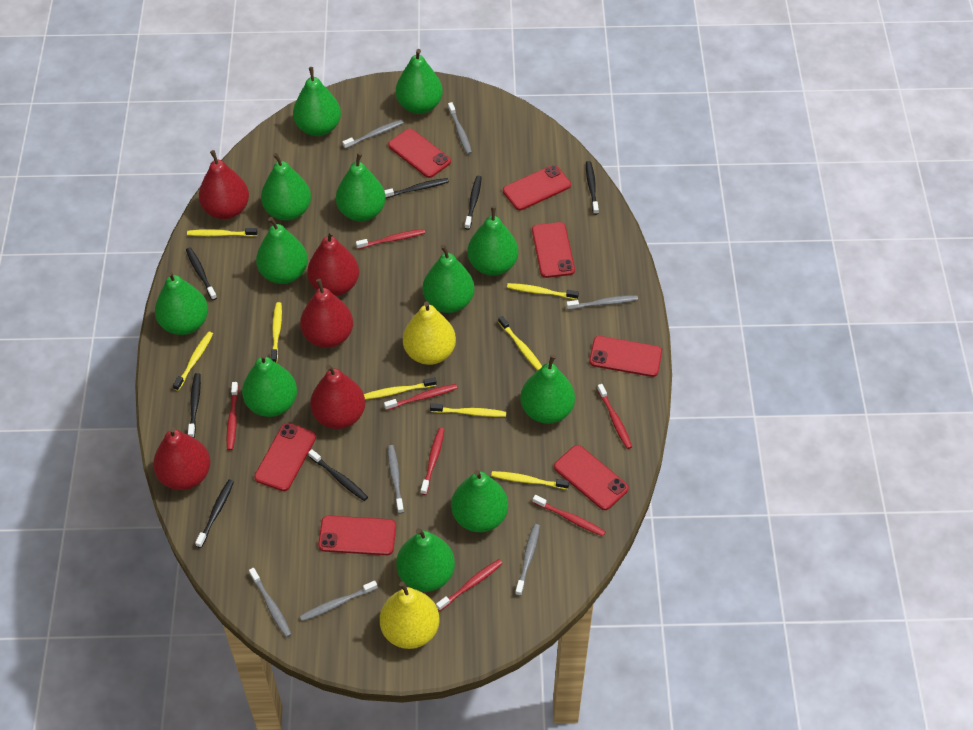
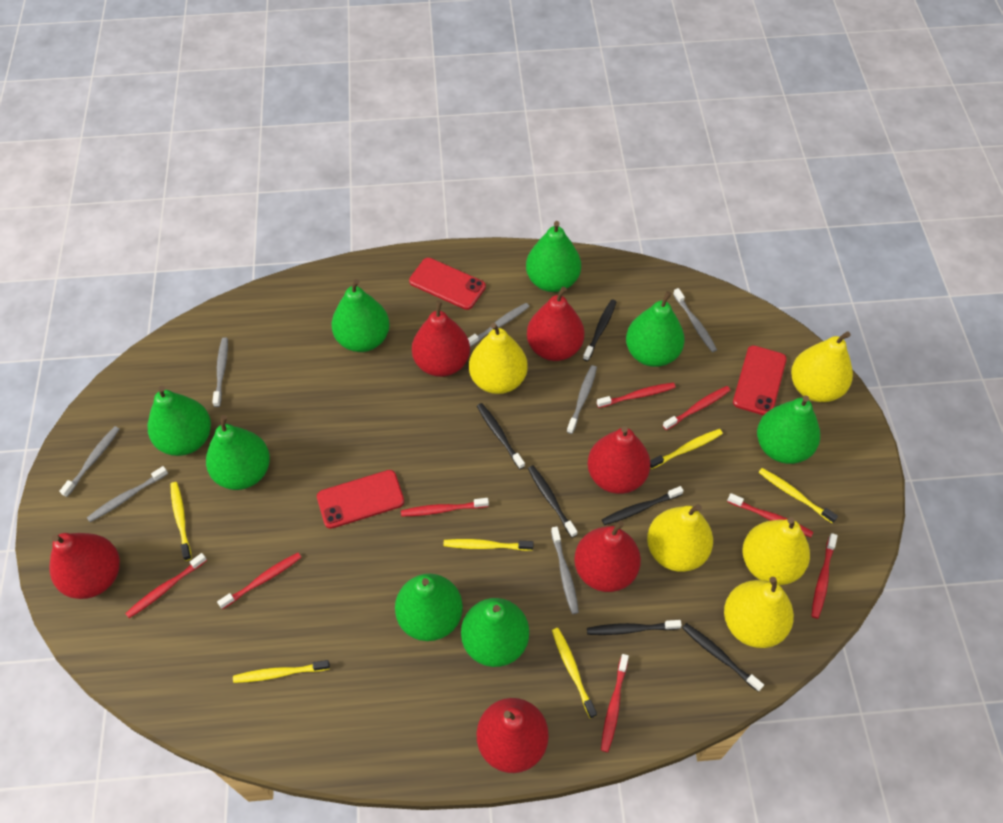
black toothbrush: 7 -> 6
green pear: 12 -> 8
red pear: 5 -> 6
red phone: 7 -> 3
red toothbrush: 7 -> 8
yellow pear: 2 -> 5
yellow toothbrush: 8 -> 6

